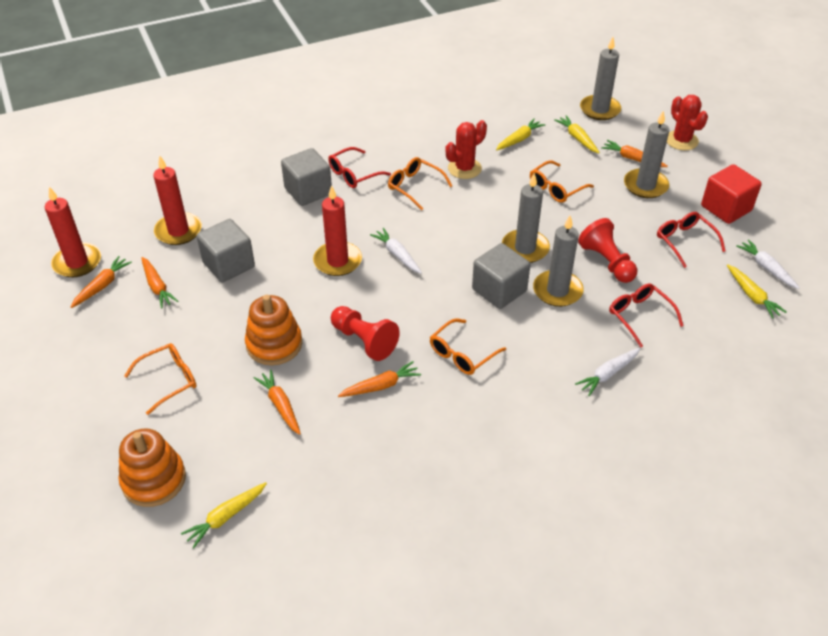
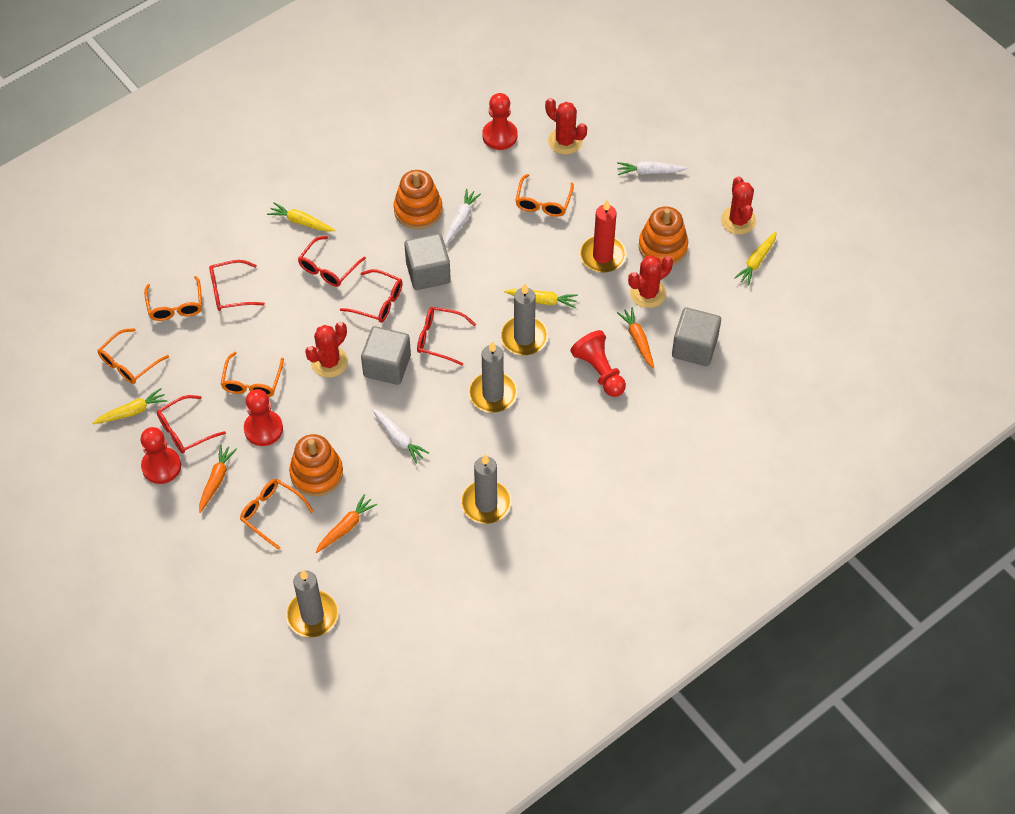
orange carrot: 5 -> 3
orange glasses: 4 -> 5
orange stacking toy: 2 -> 3
red cactus: 2 -> 4
red candle: 3 -> 1
red cube: 1 -> 0
red glasses: 3 -> 5
red pawn: 2 -> 4

